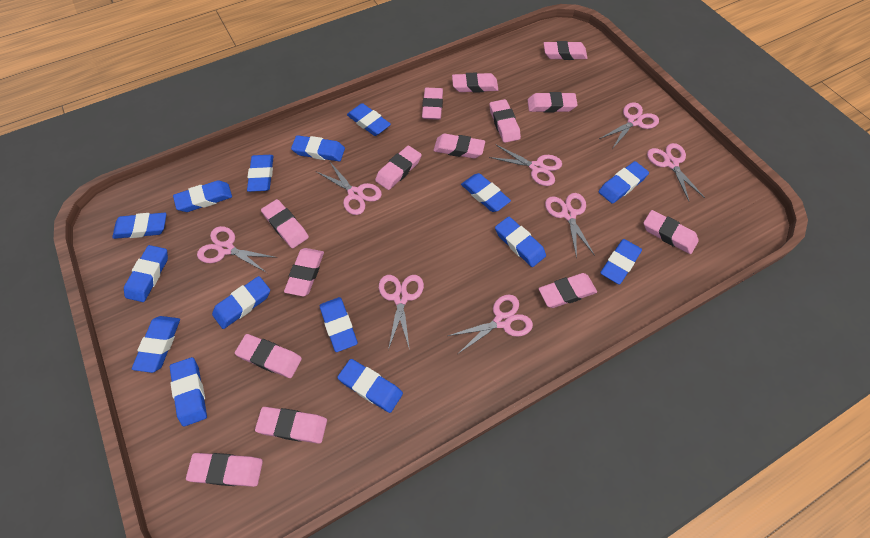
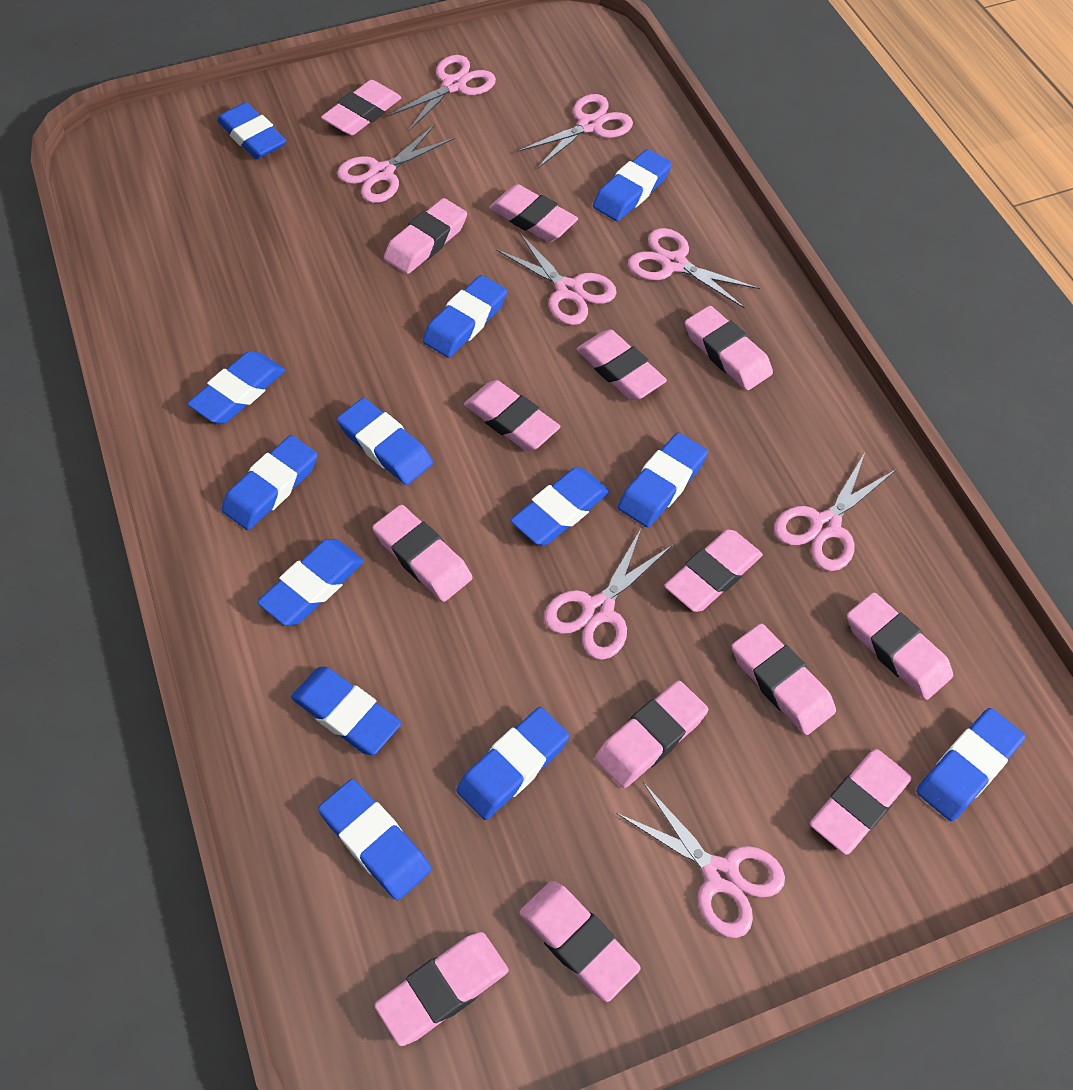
blue eraser: 15 -> 13

